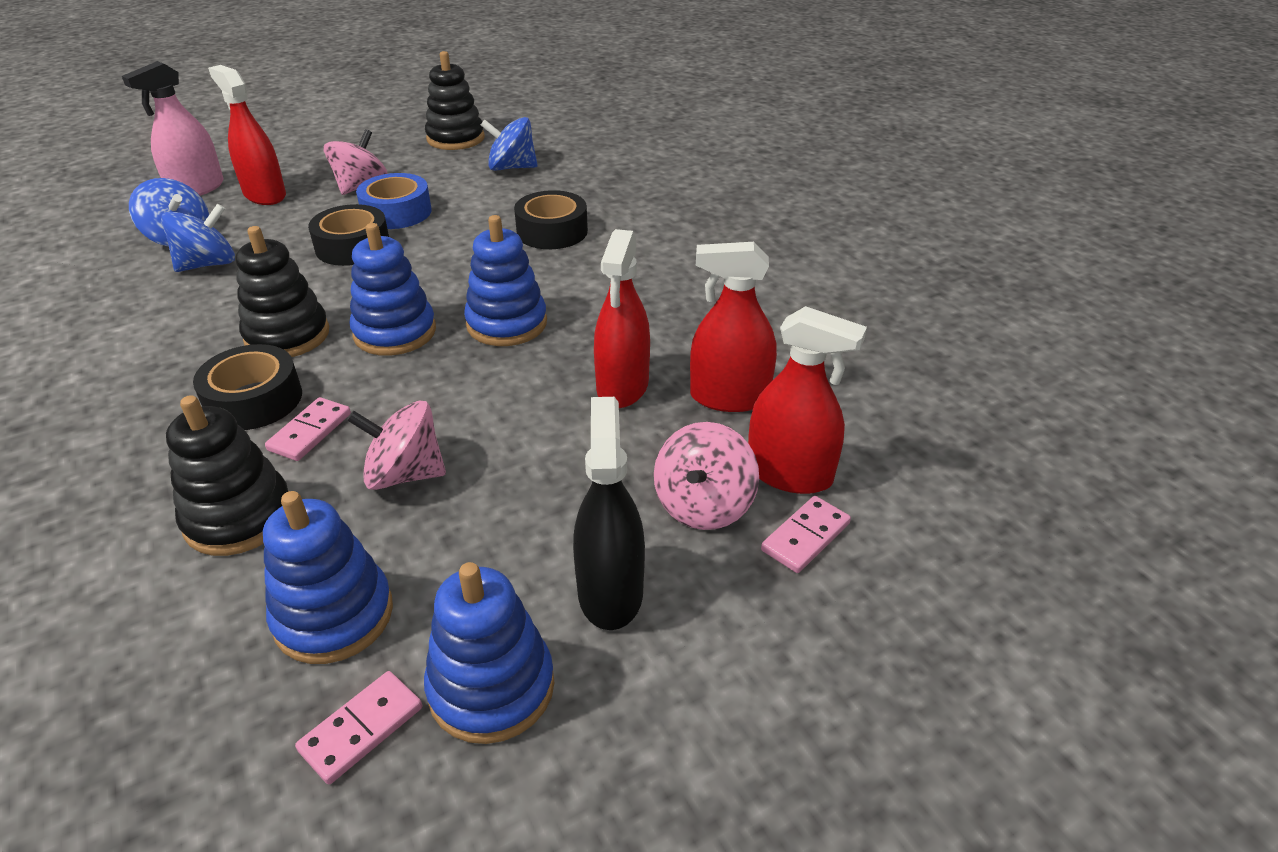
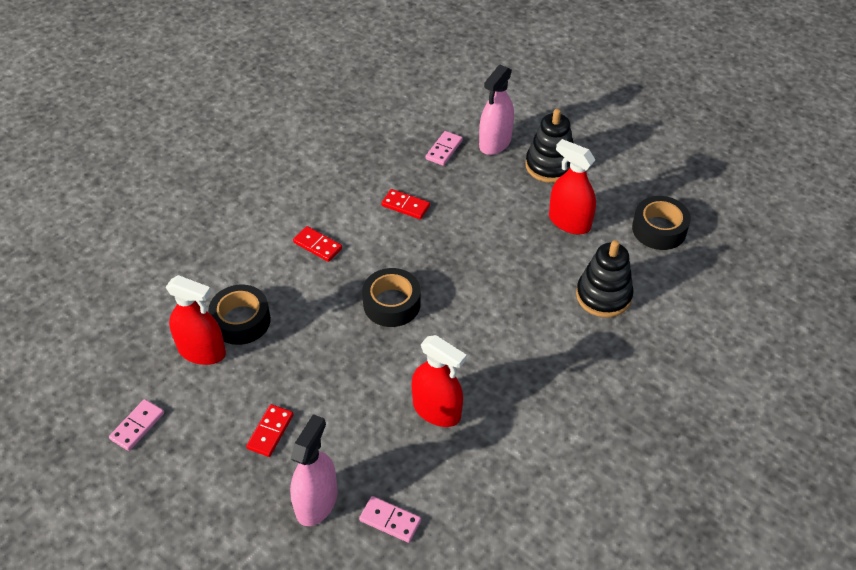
black spray bottle: 1 -> 0
black stacking toy: 3 -> 2
blue spinning top: 3 -> 0
blue stacking toy: 4 -> 0
blue tape: 1 -> 0
pink spinning top: 3 -> 0
pink spray bottle: 1 -> 2
red domino: 0 -> 3
red spray bottle: 4 -> 3

